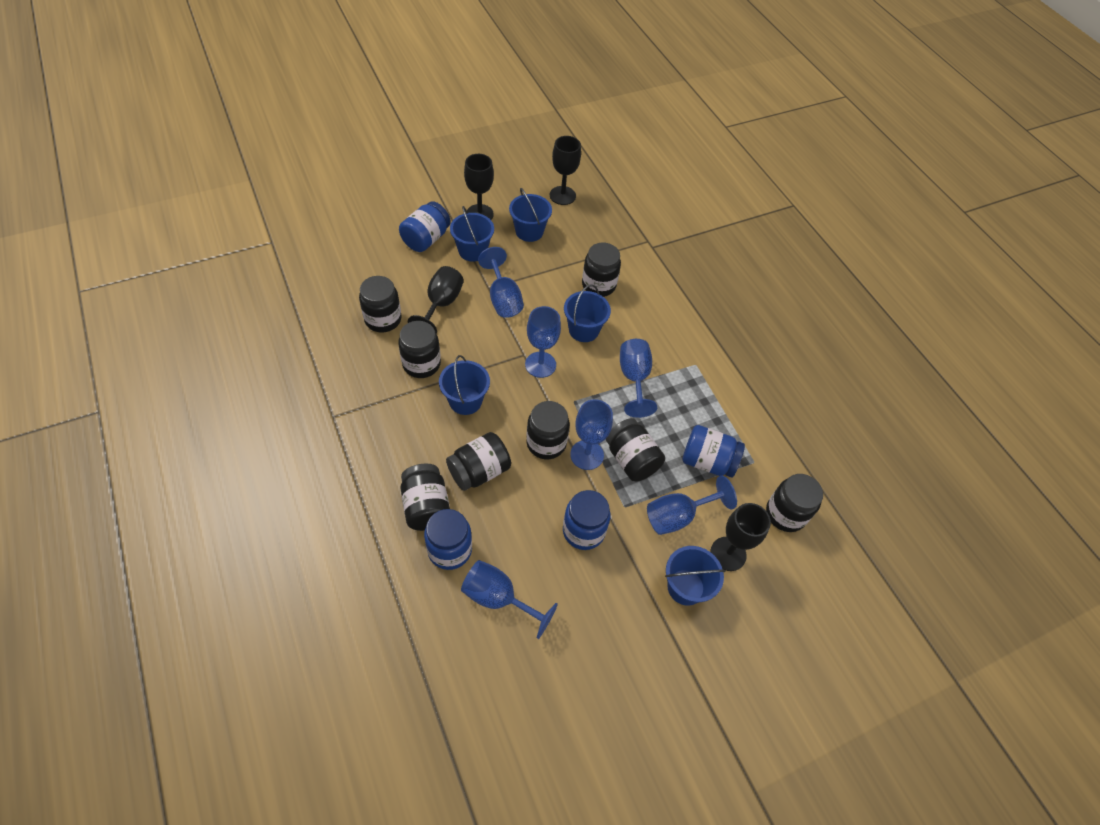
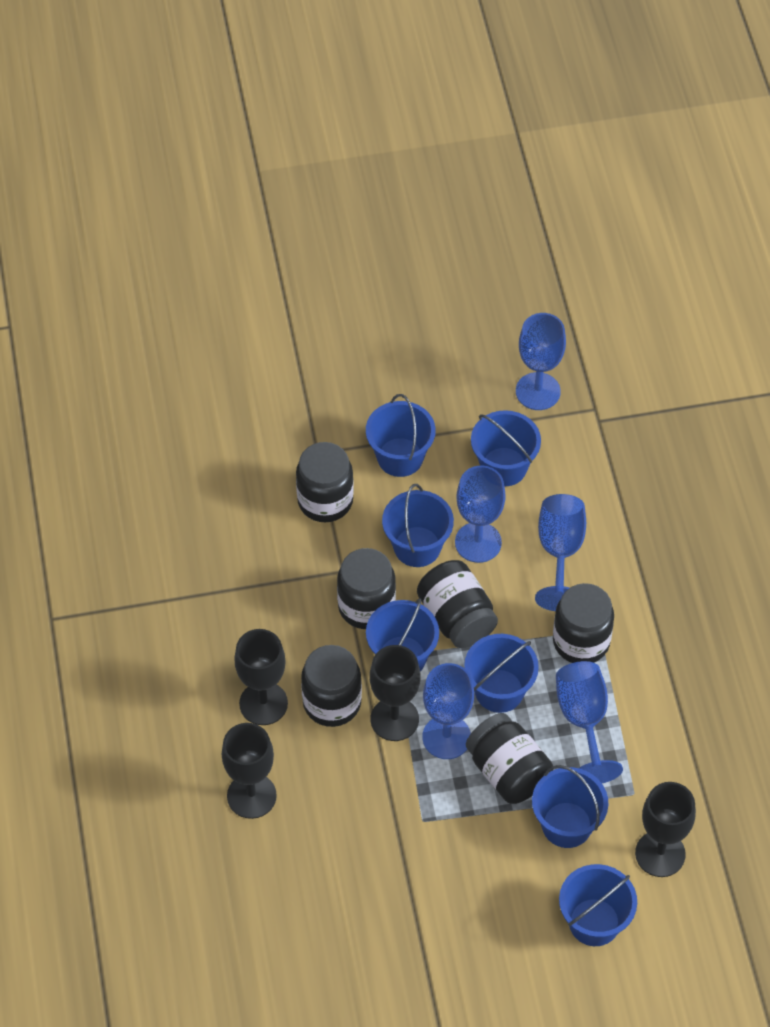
black jar: 8 -> 6
blue bucket: 5 -> 7
blue goblet: 6 -> 5
blue jar: 4 -> 0

